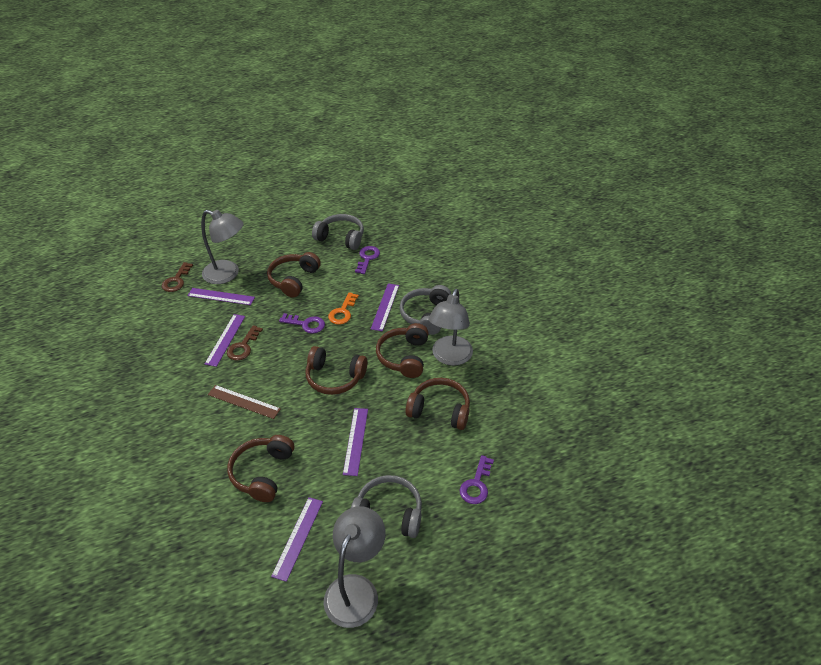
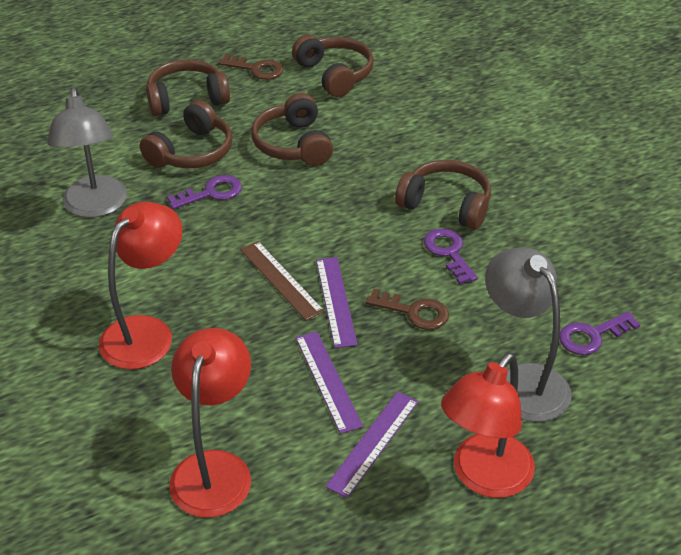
grey headphones: 3 -> 0
grey lamp: 3 -> 2
orange key: 1 -> 0
purple ruler: 5 -> 3
red lamp: 0 -> 3

